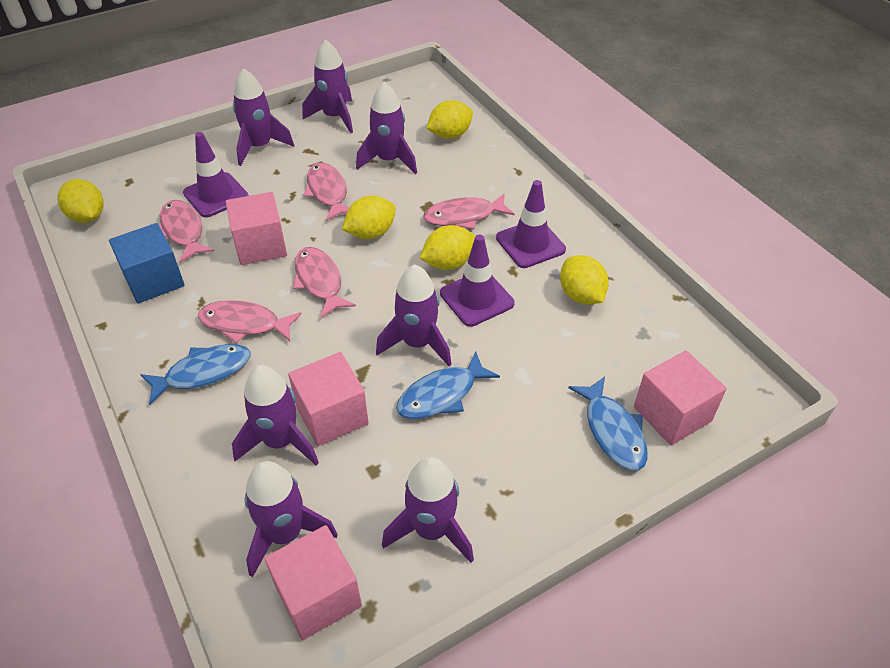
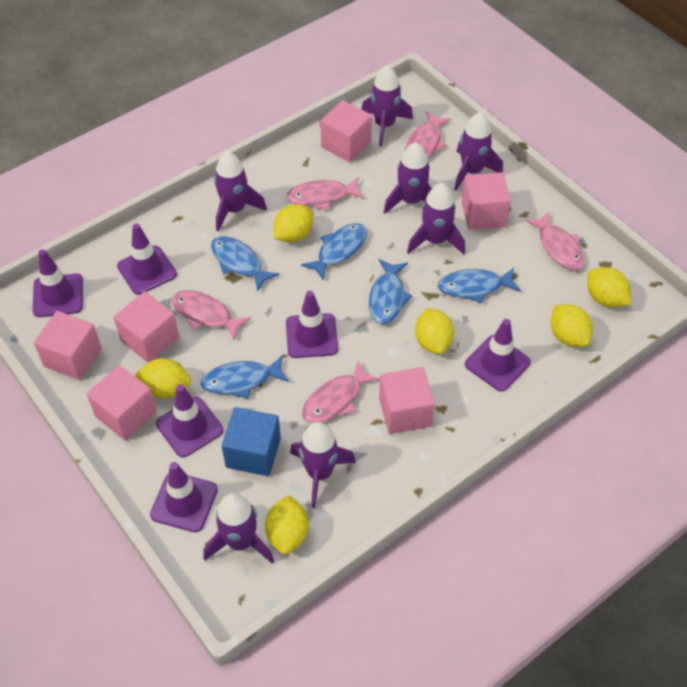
blue fish: 3 -> 5
pink cube: 4 -> 6
purple traffic cone: 3 -> 6
yellow lemon: 5 -> 6

